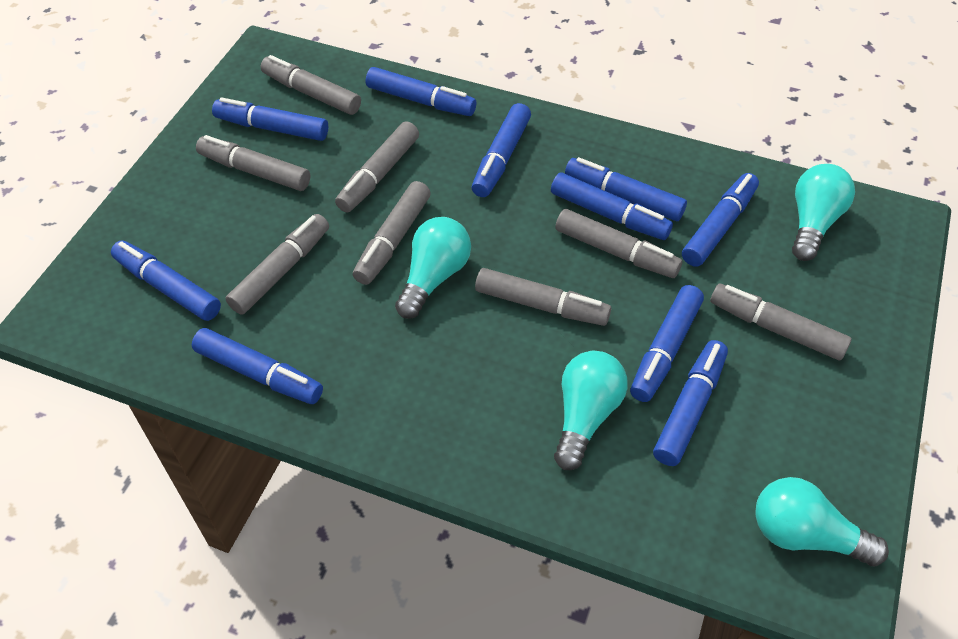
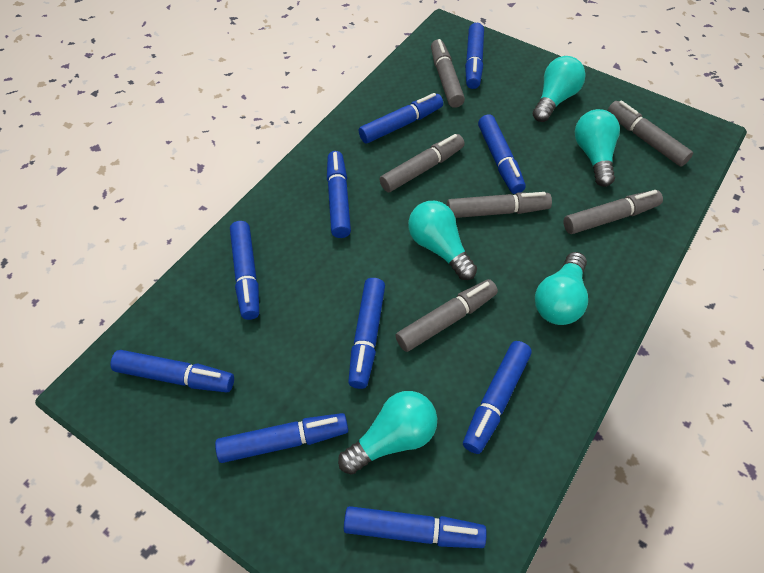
grey marker: 8 -> 6
turquoise light bulb: 4 -> 5

